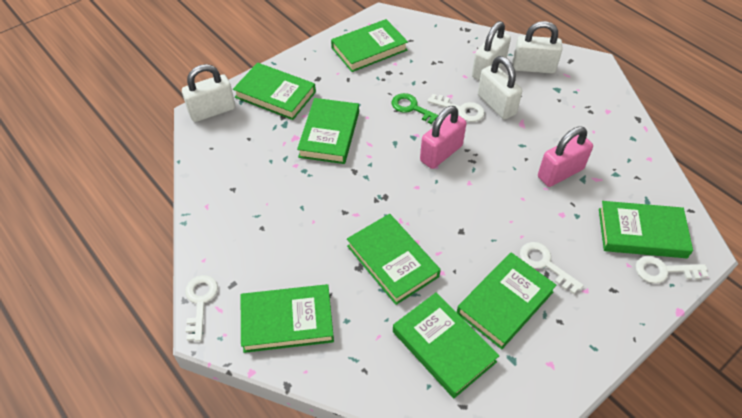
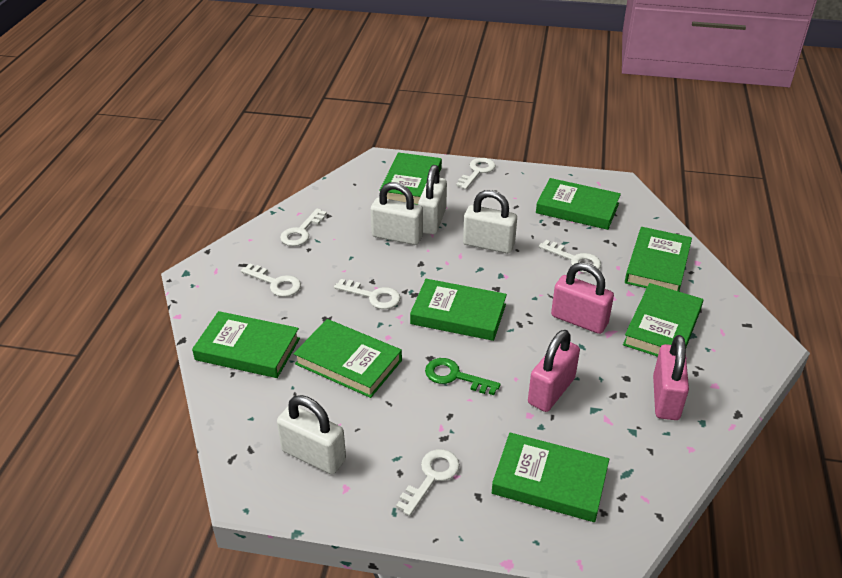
pink padlock: 2 -> 3
white key: 4 -> 6

